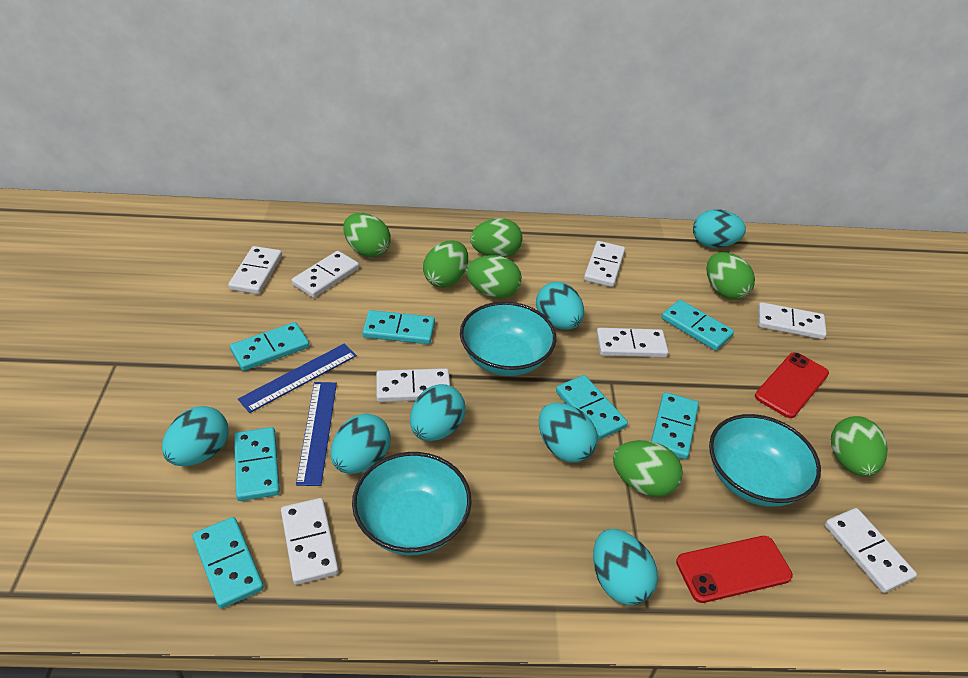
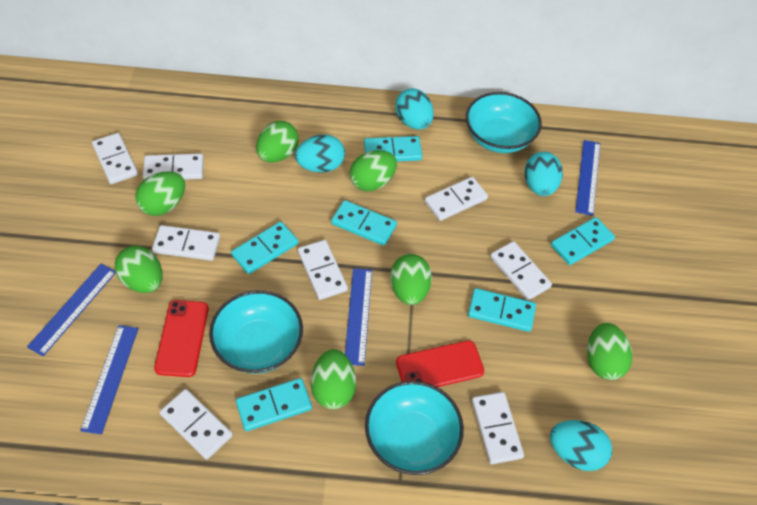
blue ruler: 2 -> 4
turquoise domino: 7 -> 6
turquoise egg: 7 -> 4

